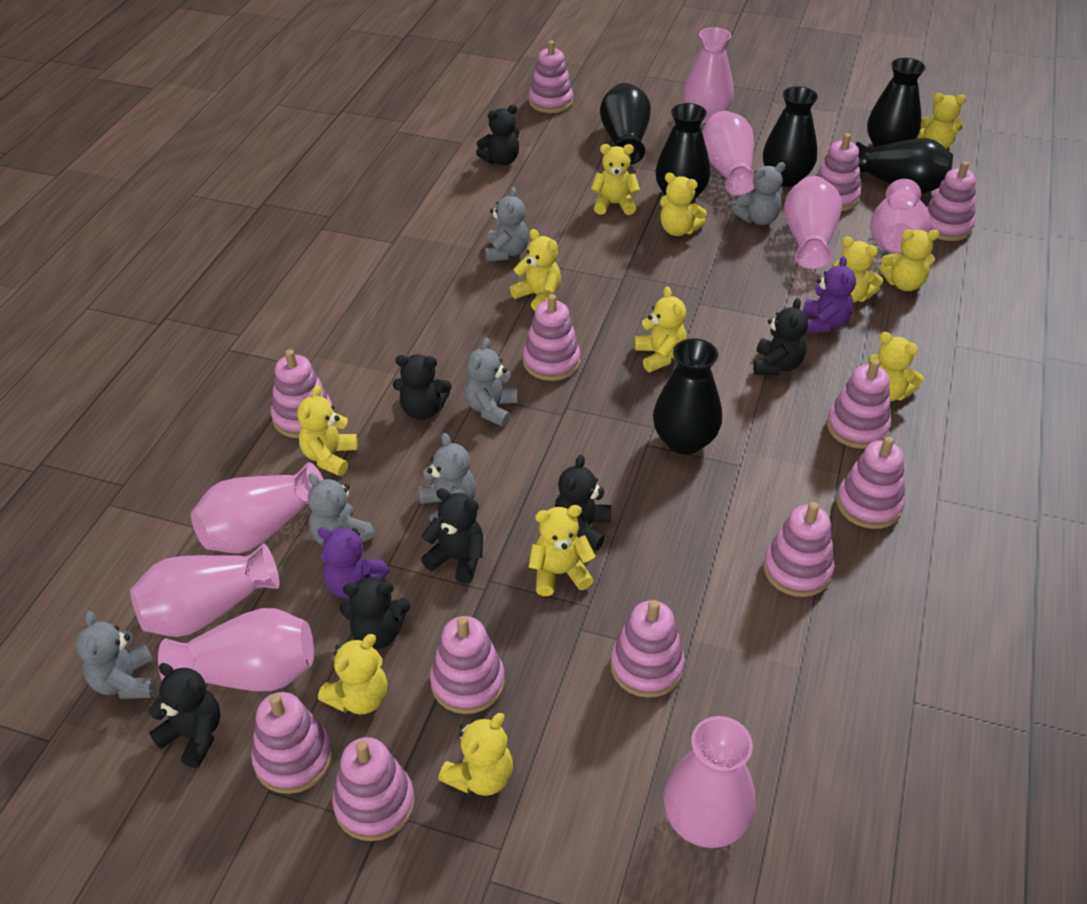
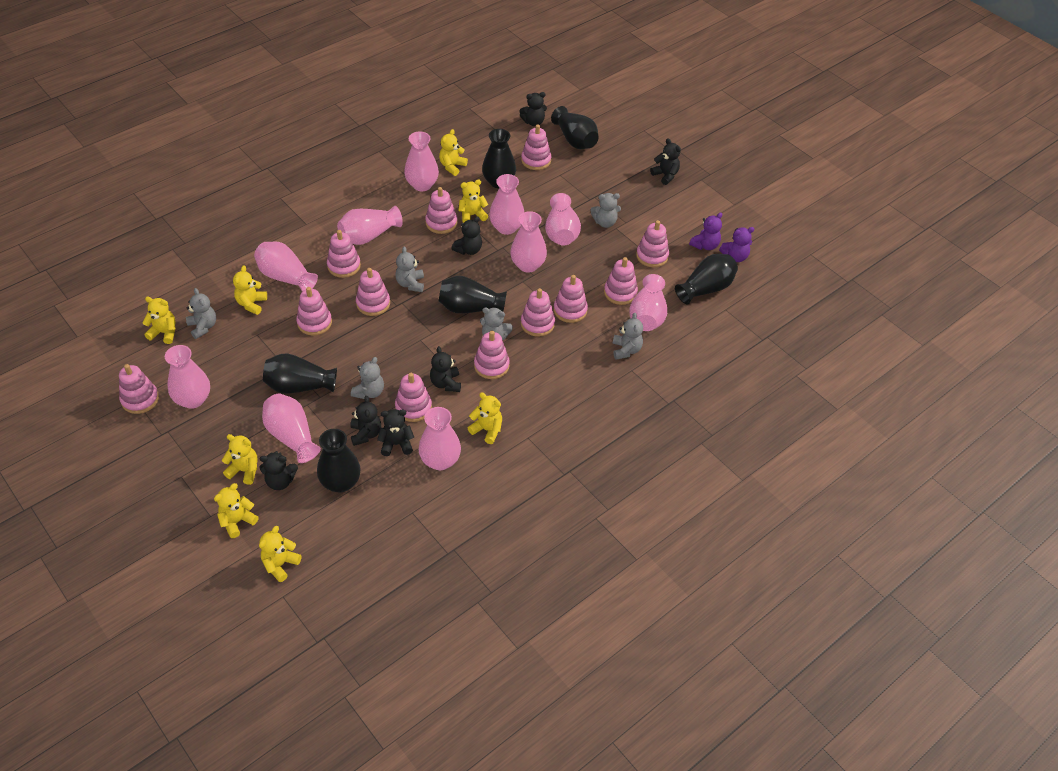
pink vase: 8 -> 10
yellow teddy bear: 12 -> 8

